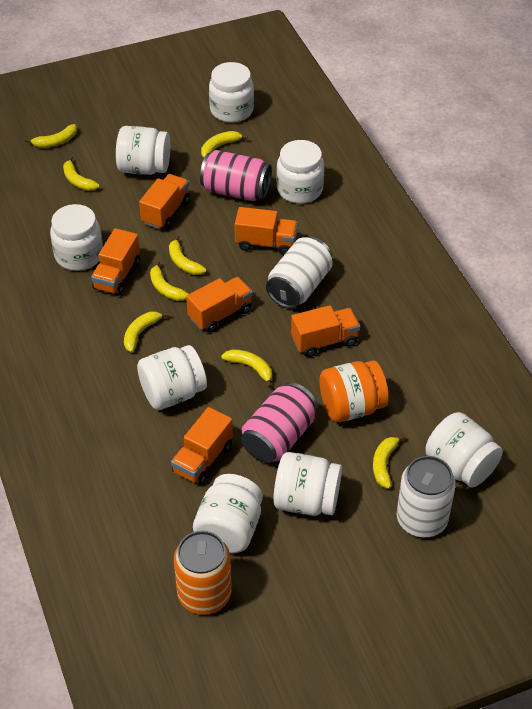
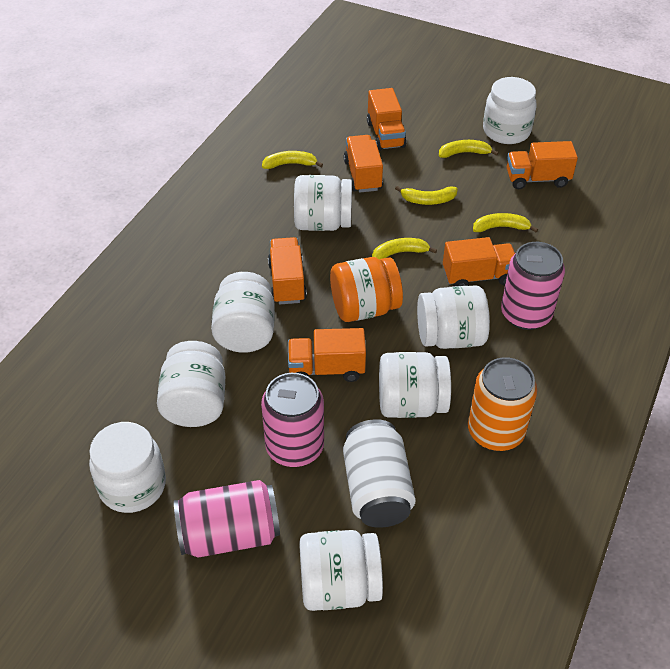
pink can: 2 -> 3
white can: 2 -> 1
yellow banana: 8 -> 5

